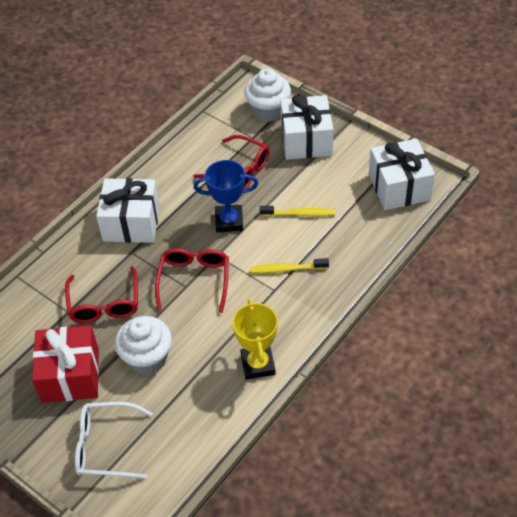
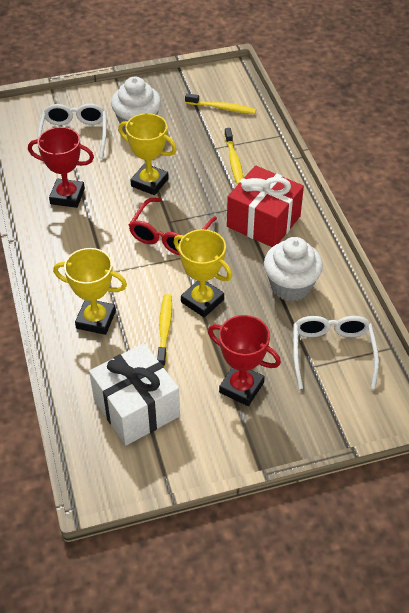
blue trophy: 1 -> 0
red glasses: 3 -> 1
red trophy: 0 -> 2
white gift: 3 -> 1
white glasses: 1 -> 2
yellow toothbrush: 2 -> 3
yellow trophy: 1 -> 3

